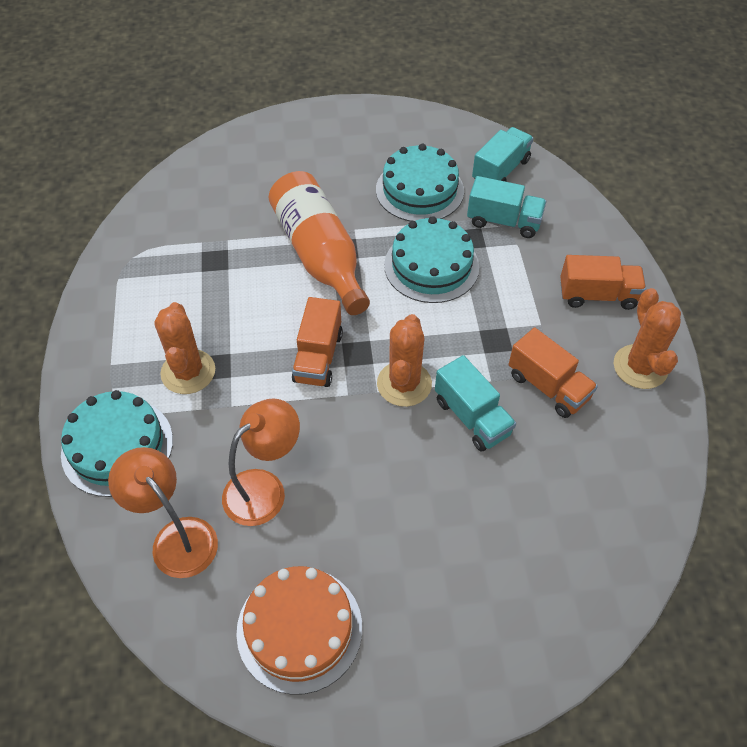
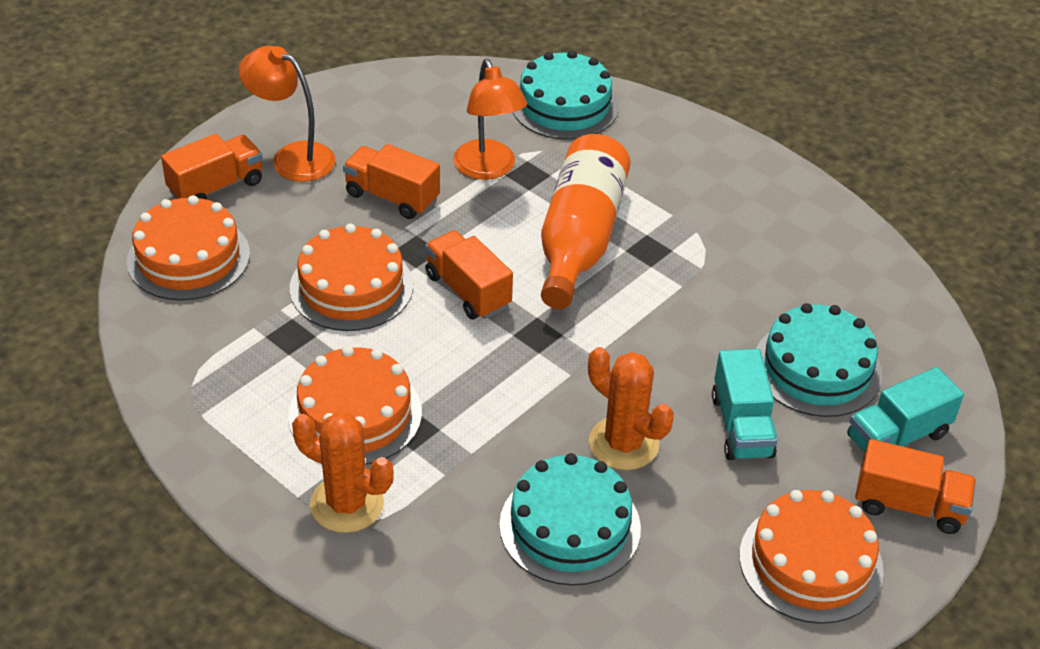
orange cactus: 3 -> 2
orange cake: 1 -> 4
orange truck: 3 -> 4
turquoise truck: 3 -> 2

